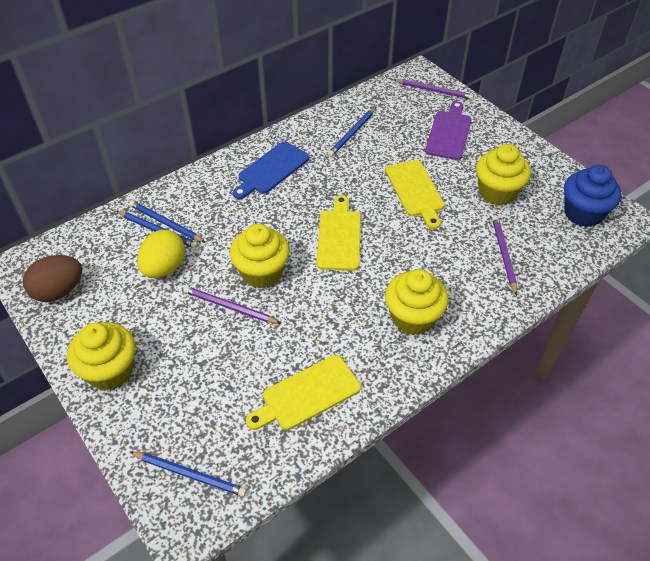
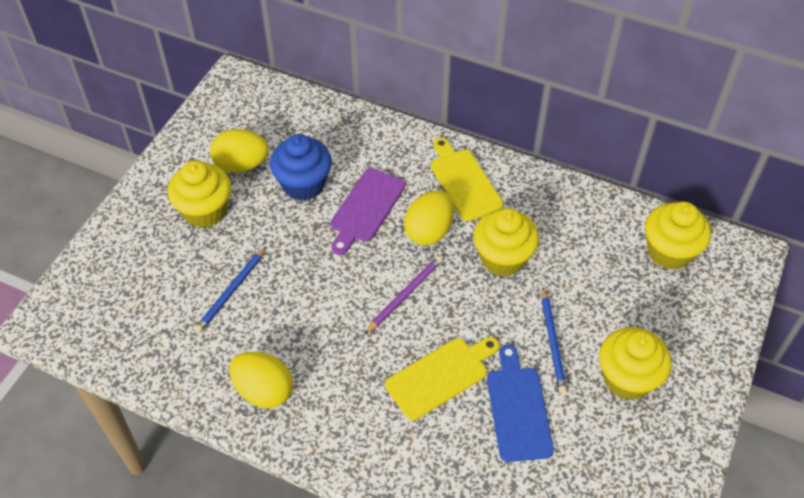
blue pencil: 4 -> 2
brown egg: 1 -> 0
purple pencil: 3 -> 1
yellow cutting board: 3 -> 2
yellow egg: 1 -> 3

